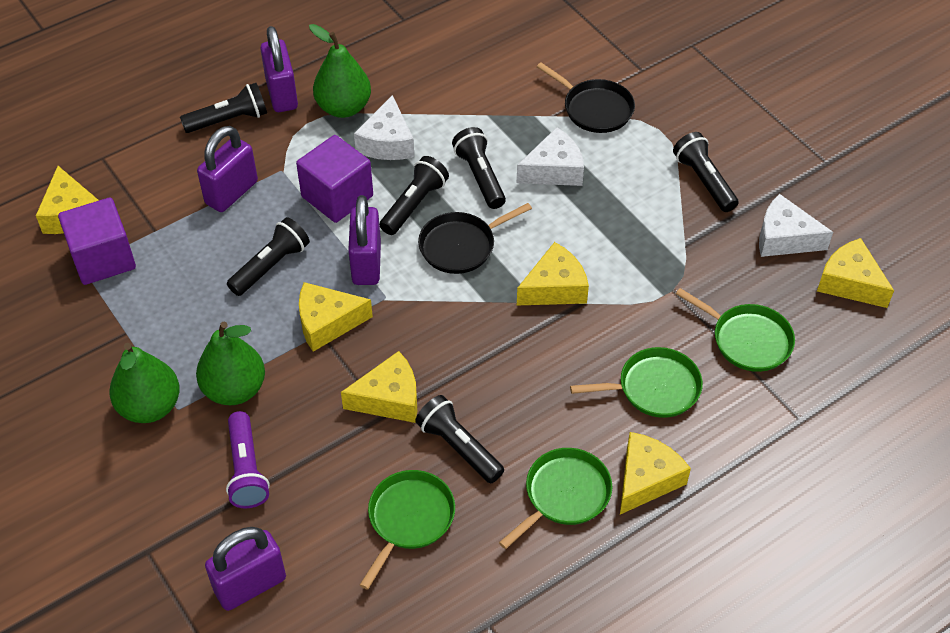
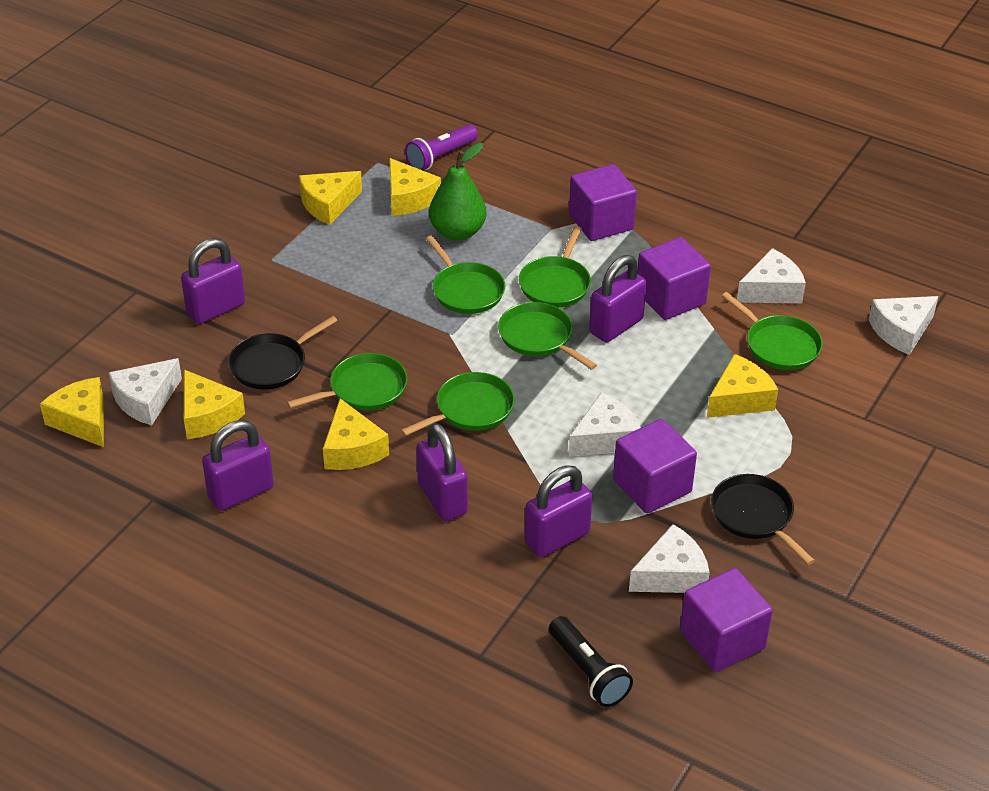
black flashlight: 6 -> 1
green pan: 4 -> 6
green pear: 3 -> 1
purple cube: 2 -> 4
purple padlock: 4 -> 5
white cheese: 3 -> 5

